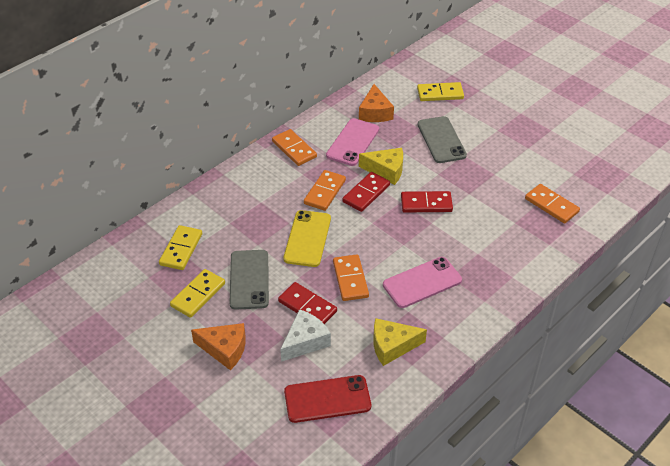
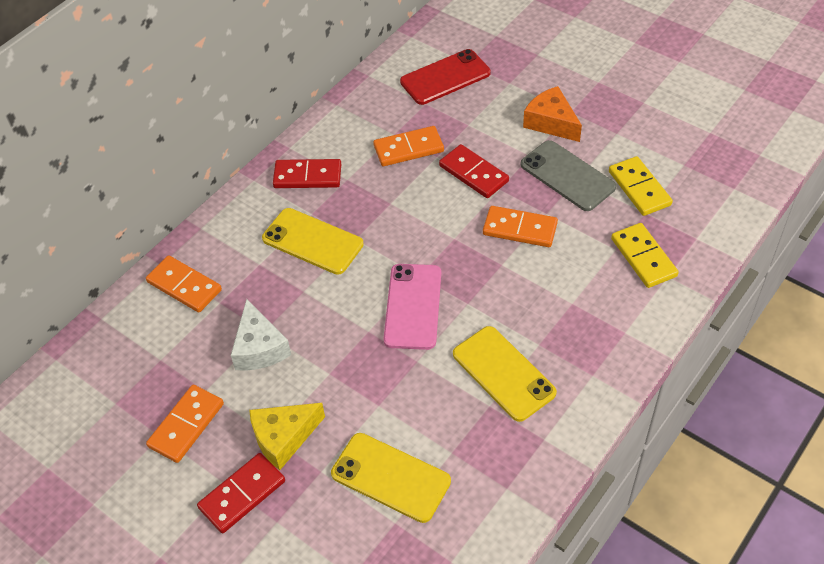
grey phone: 2 -> 1
orange cheese: 2 -> 1
pink phone: 2 -> 1
yellow cheese: 2 -> 1
yellow domino: 3 -> 2
yellow phone: 1 -> 3

